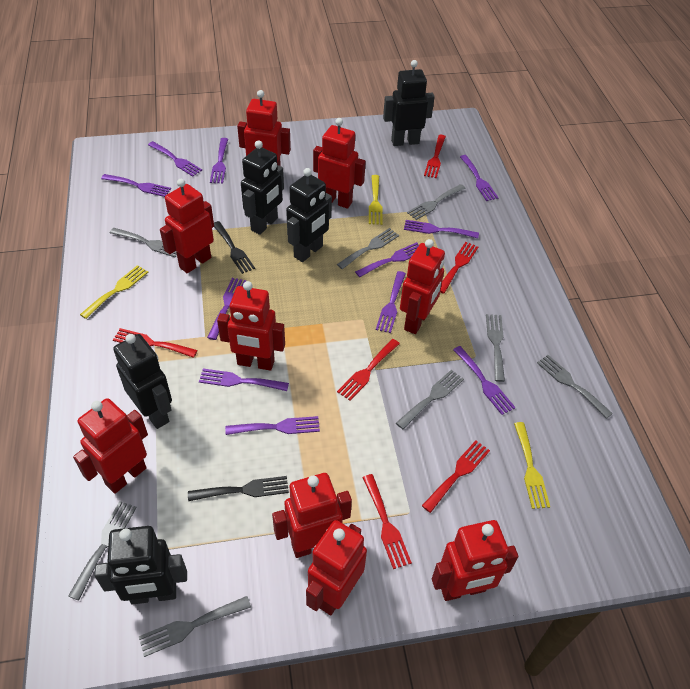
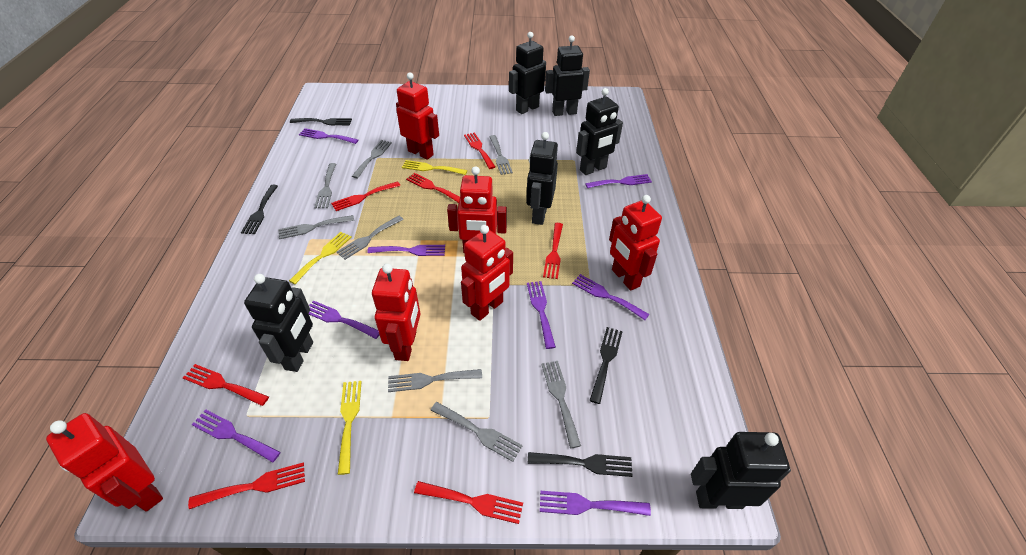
black fork: 2 -> 4
black robot: 5 -> 6
purple fork: 11 -> 8
red fork: 6 -> 7
red robot: 9 -> 6

